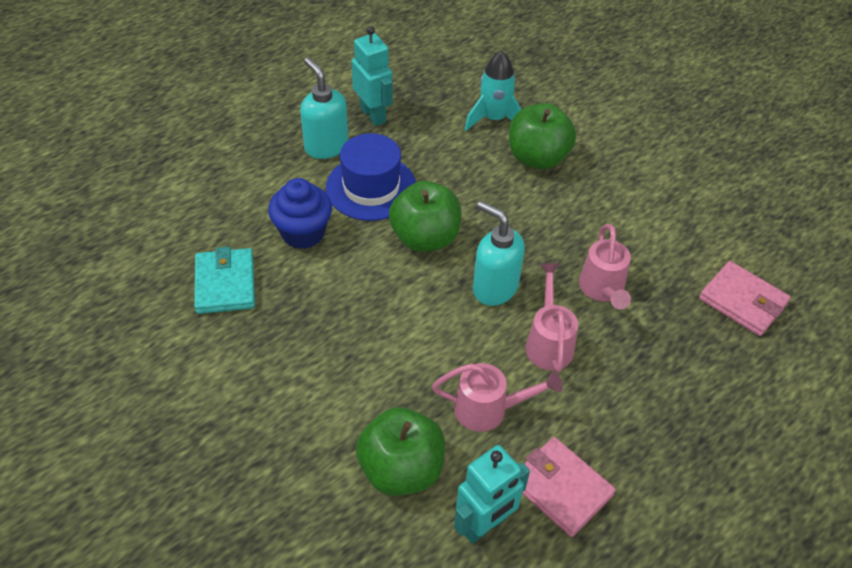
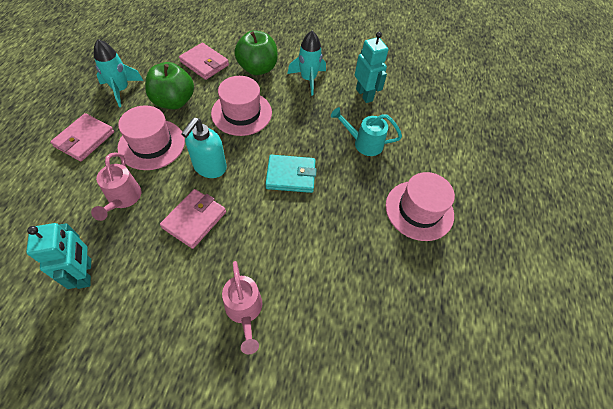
blue cupcake: 1 -> 0
blue hat: 1 -> 0
green apple: 3 -> 2
pink hat: 0 -> 3
pink wallet: 2 -> 3
pink watering can: 3 -> 2
turquoise rocket: 1 -> 2
turquoise soap dispenser: 2 -> 1
turquoise watering can: 0 -> 1

